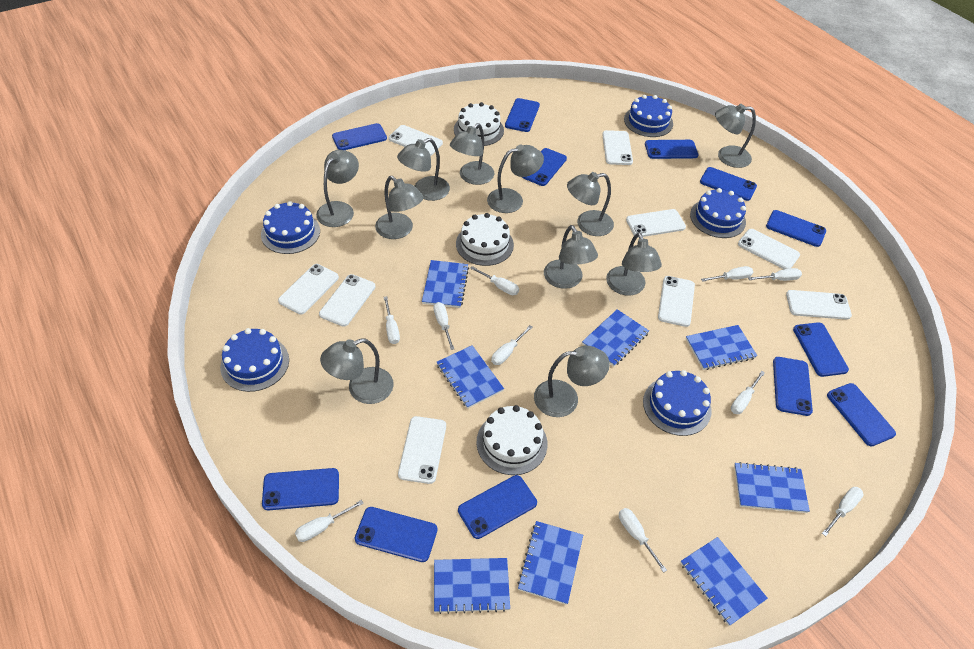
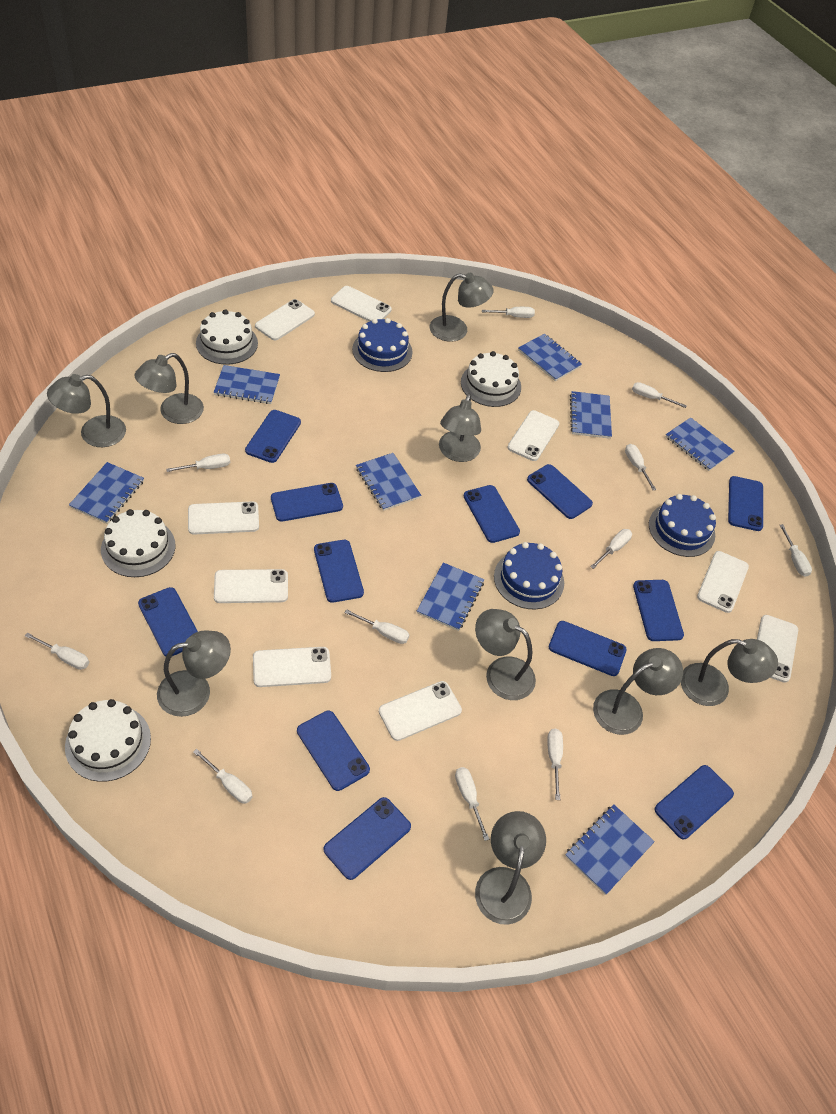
blue cake: 5 -> 3
grey lamp: 11 -> 9
white cake: 3 -> 4
white screwdriver: 10 -> 11

